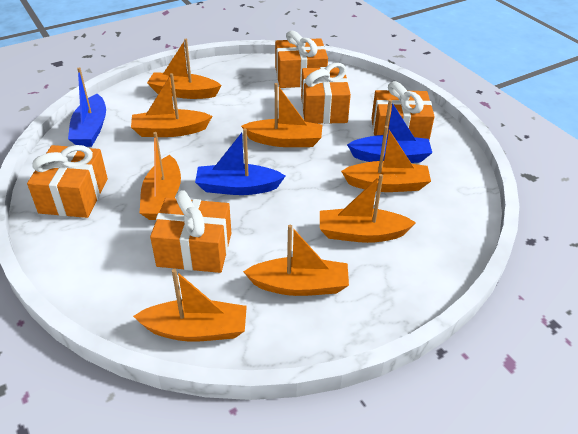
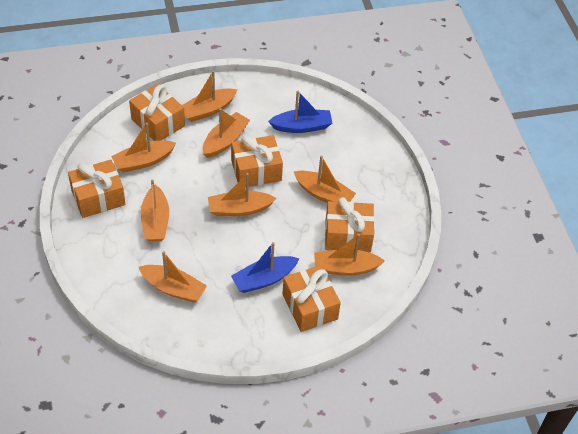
blue boat: 3 -> 2

